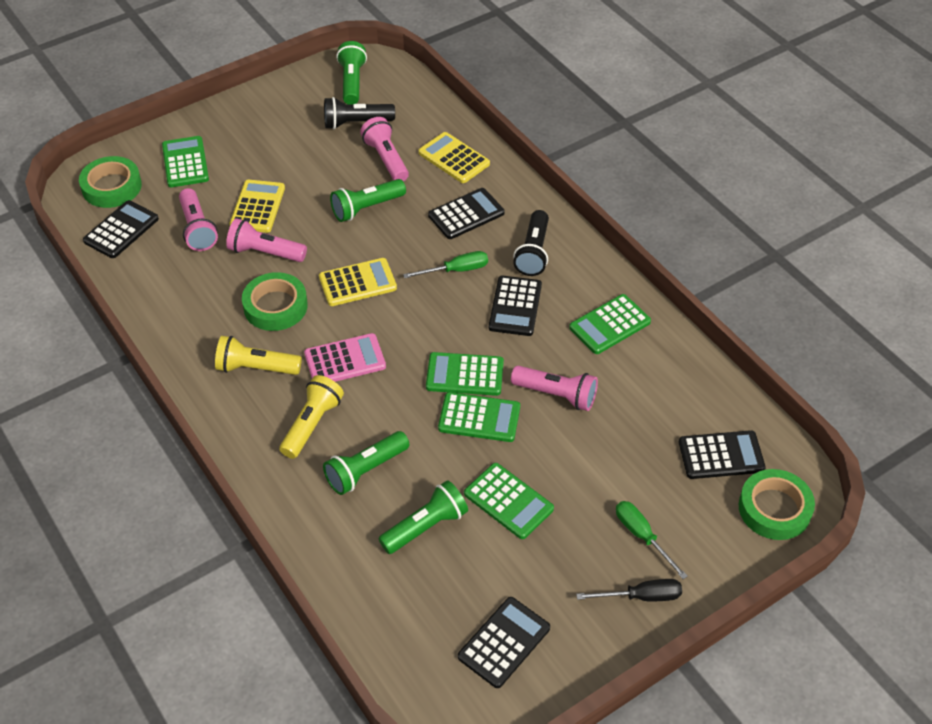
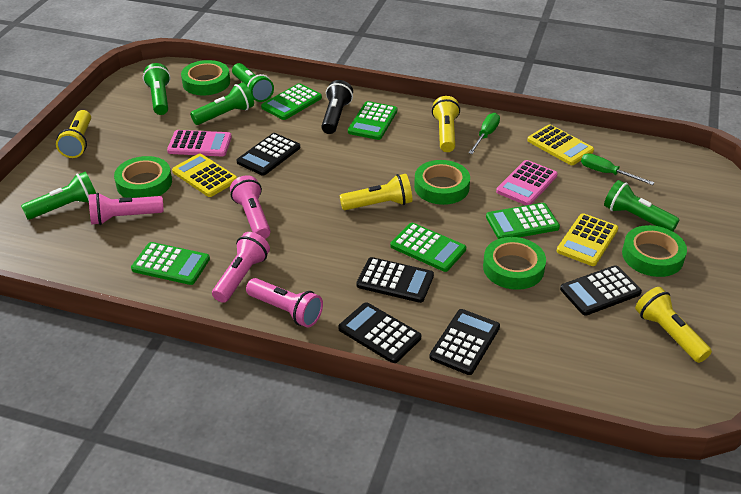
black flashlight: 2 -> 1
black screwdriver: 1 -> 0
green flashlight: 4 -> 5
green tape: 3 -> 5
pink calculator: 1 -> 2
yellow flashlight: 2 -> 4

